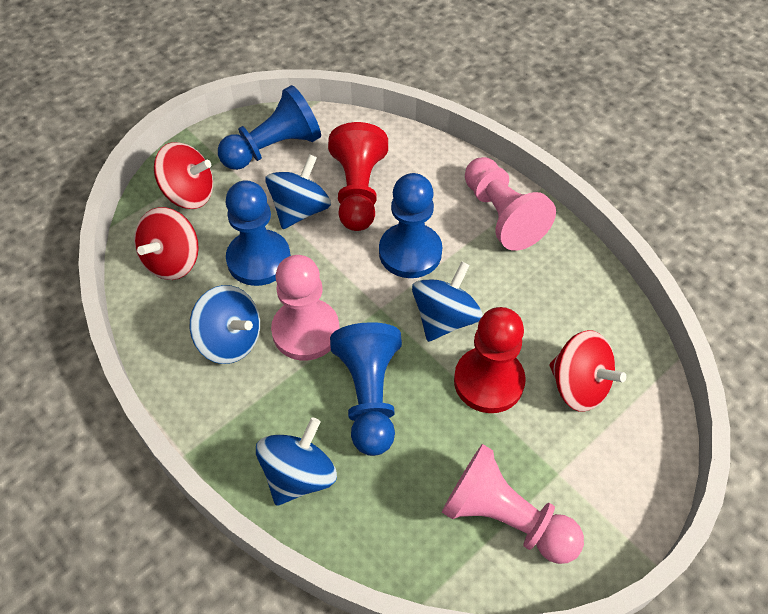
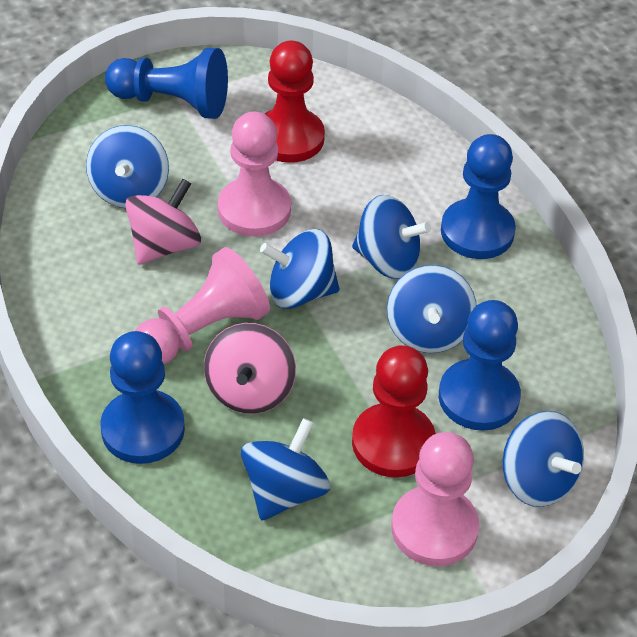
blue spinning top: 4 -> 6
pink spinning top: 0 -> 2
red spinning top: 3 -> 0

